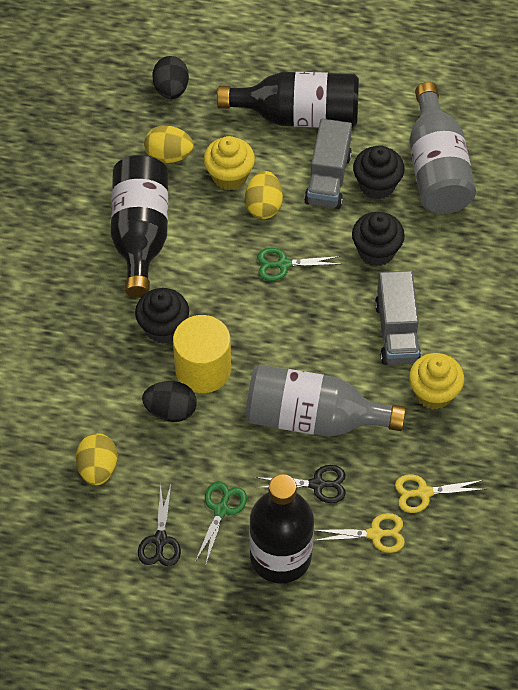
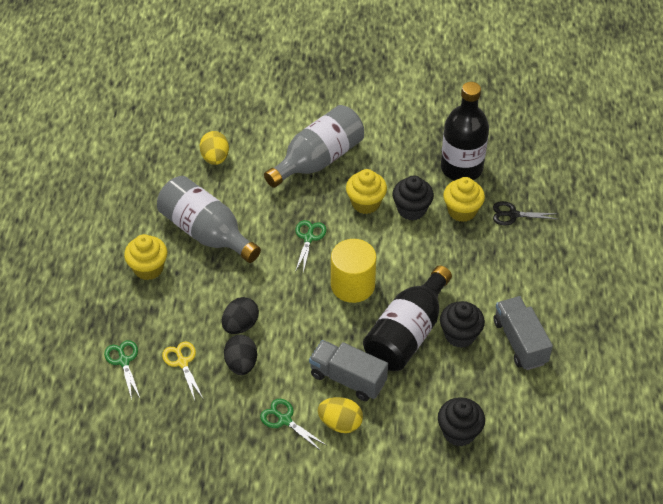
black bottle: 3 -> 2
black scissors: 2 -> 1
green scissors: 2 -> 3
yellow cupcake: 2 -> 3
yellow egg: 3 -> 2
yellow scissors: 2 -> 1

